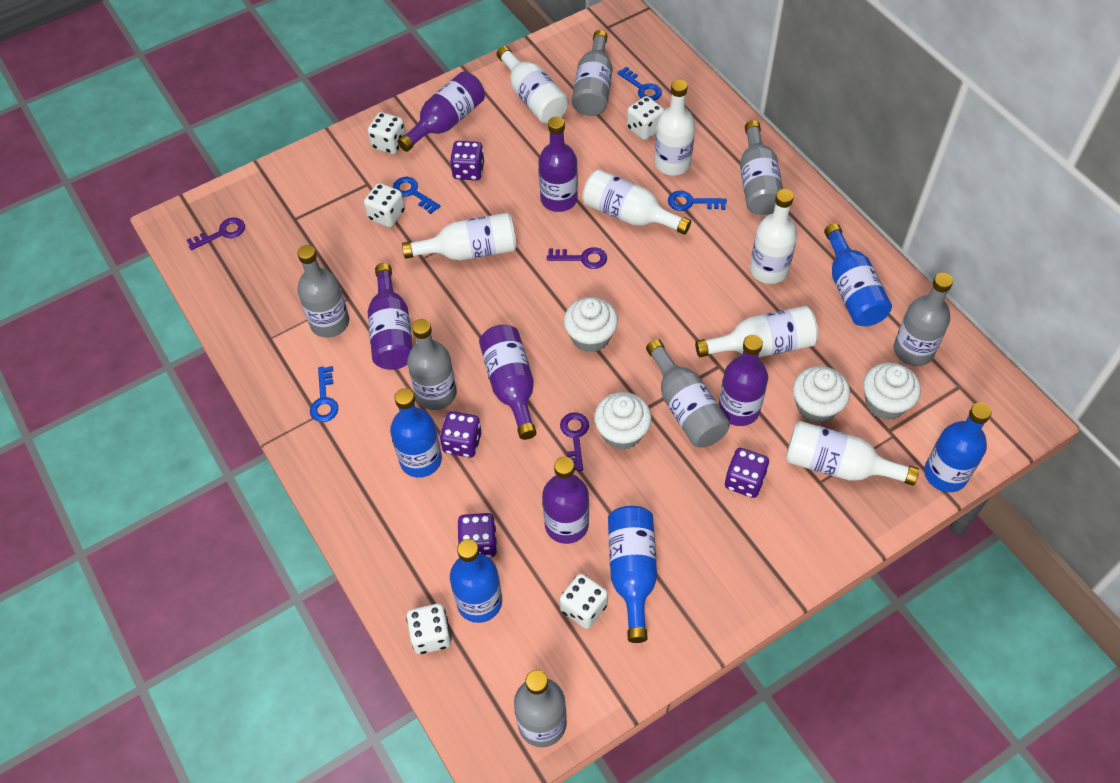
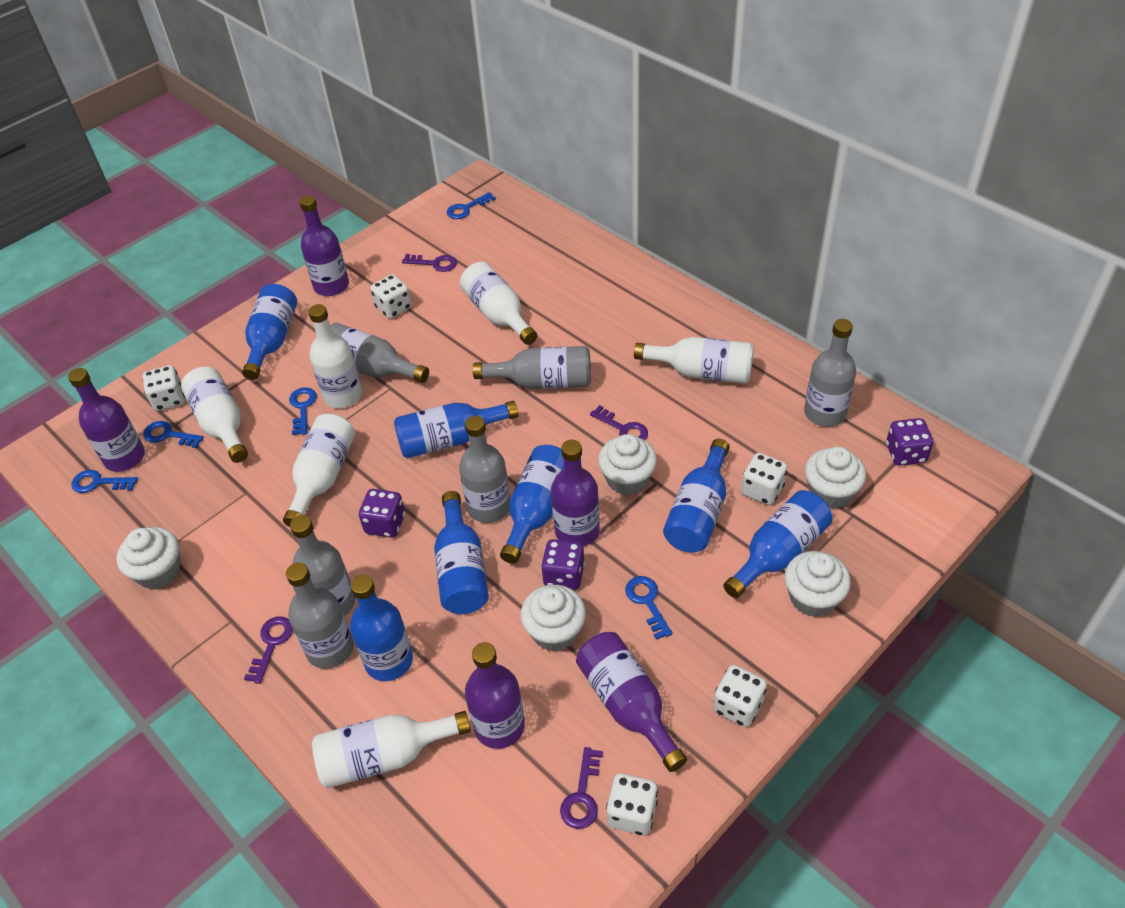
blue bottle: 5 -> 7
blue key: 4 -> 5
grey bottle: 7 -> 6
purple bottle: 6 -> 5
purple dice: 4 -> 3
purple key: 3 -> 4
white bottle: 7 -> 6
white cupcake: 4 -> 5

